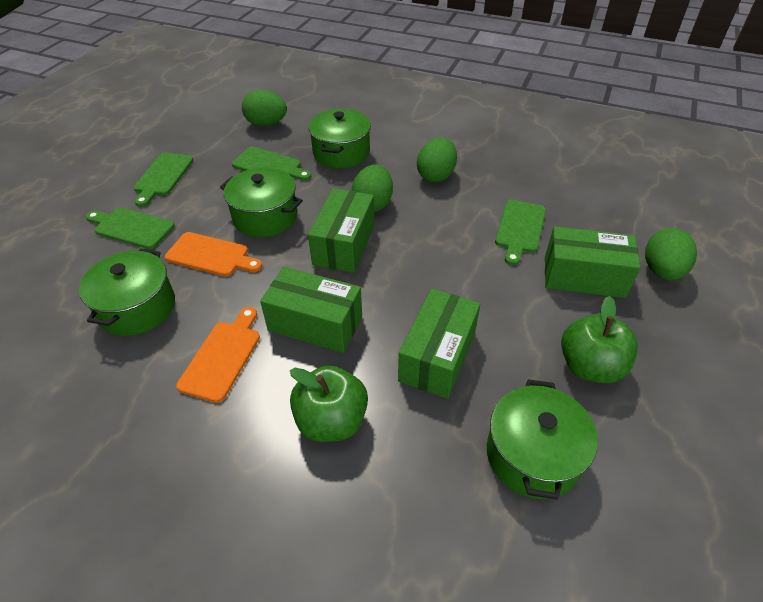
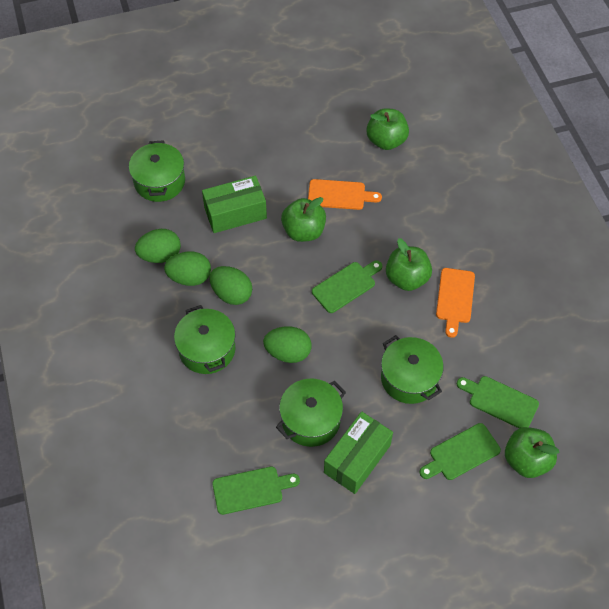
green apple: 2 -> 4
green box: 4 -> 2

